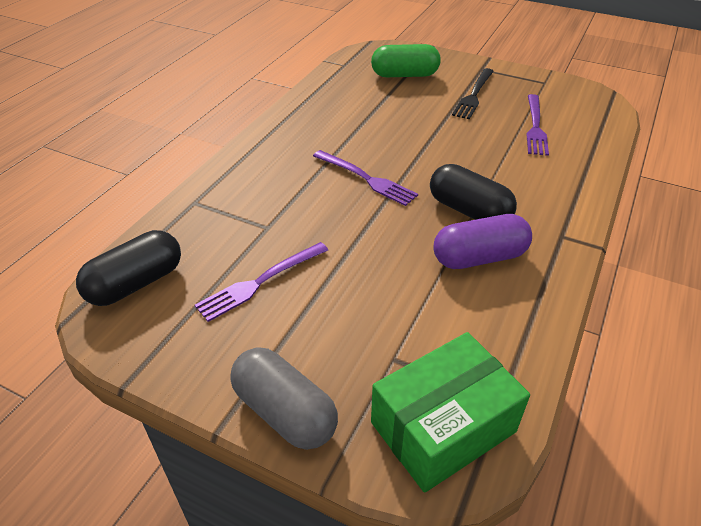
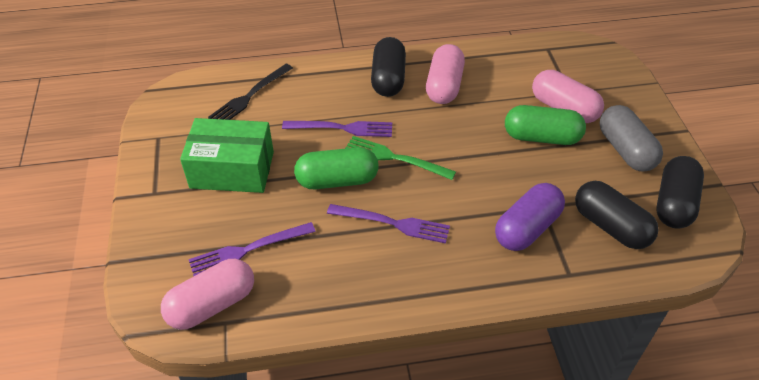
black capsule: 2 -> 3
green capsule: 1 -> 2
green fork: 0 -> 1
pink capsule: 0 -> 3

